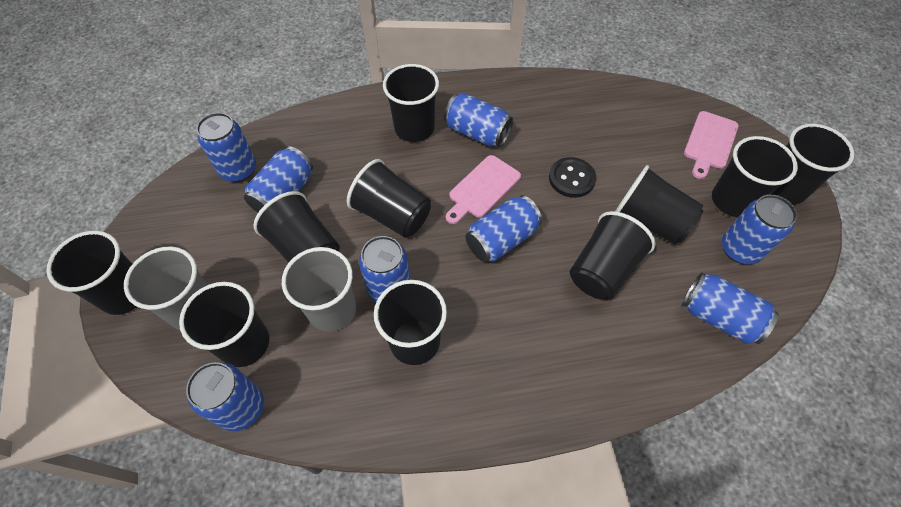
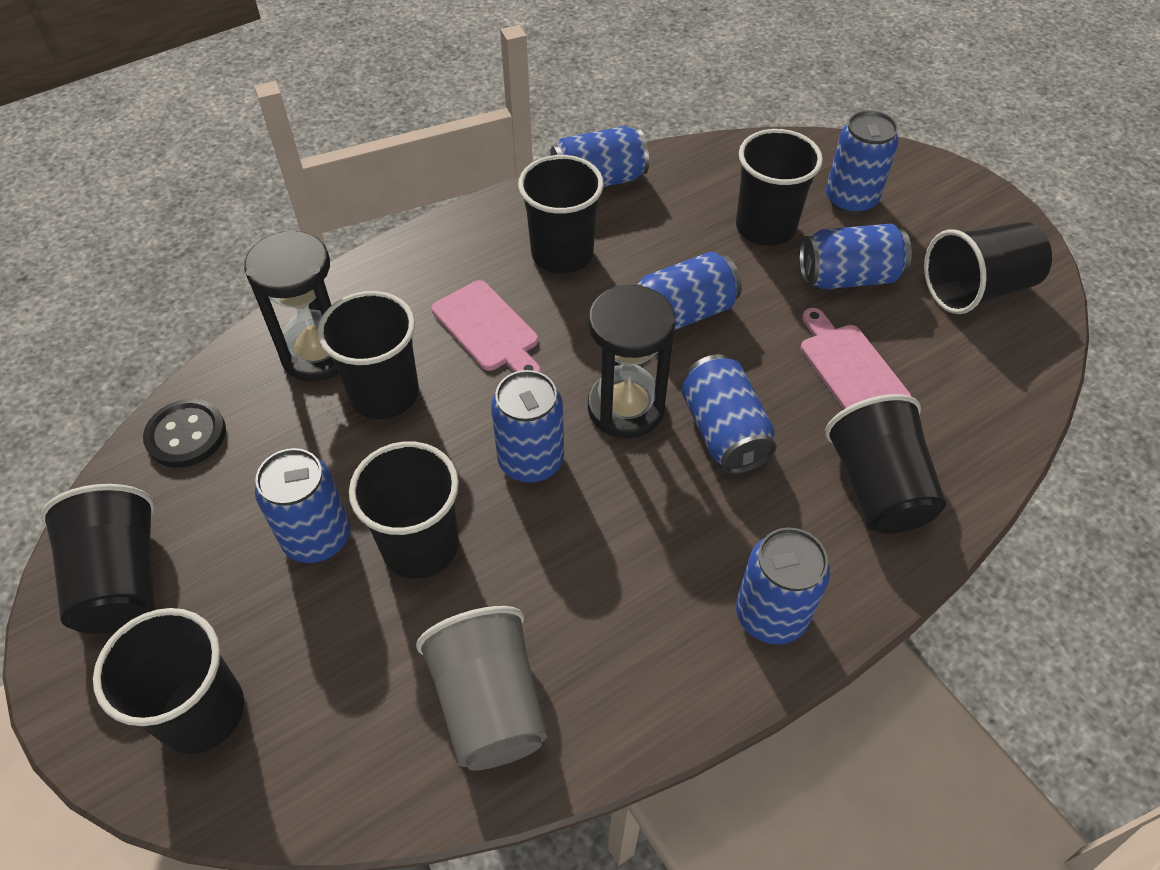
black cup: 10 -> 8
black hourglass: 0 -> 2
grey cup: 2 -> 1

